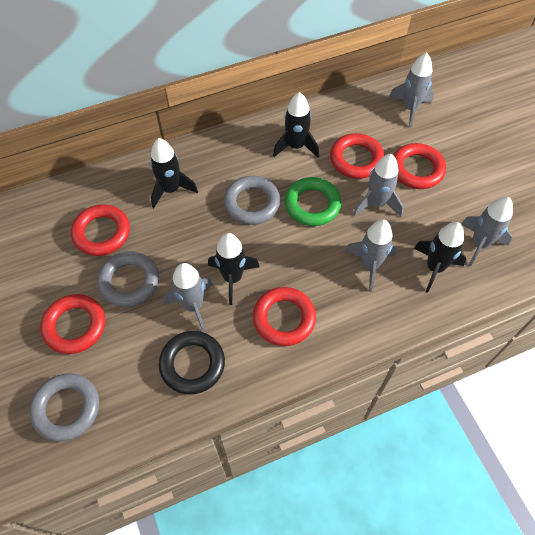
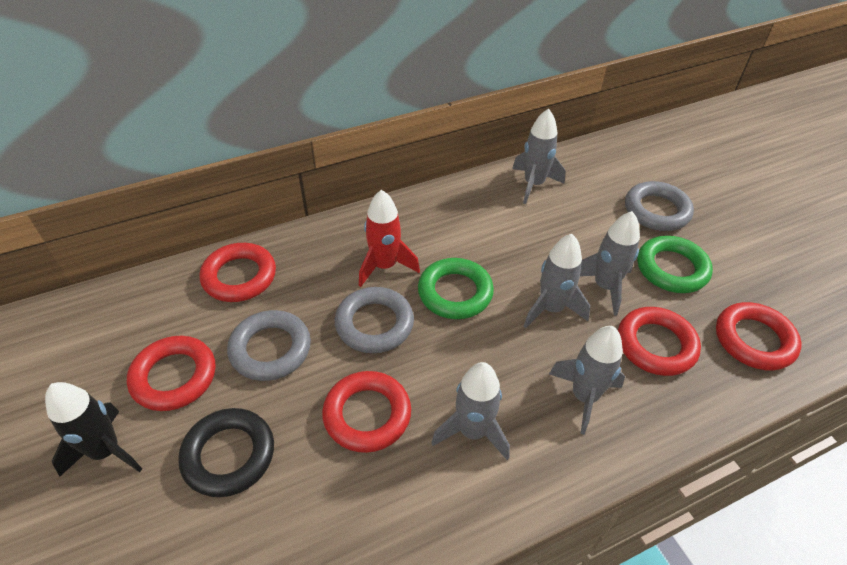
black rocket: 4 -> 1
green ring: 1 -> 2
red rocket: 0 -> 1

